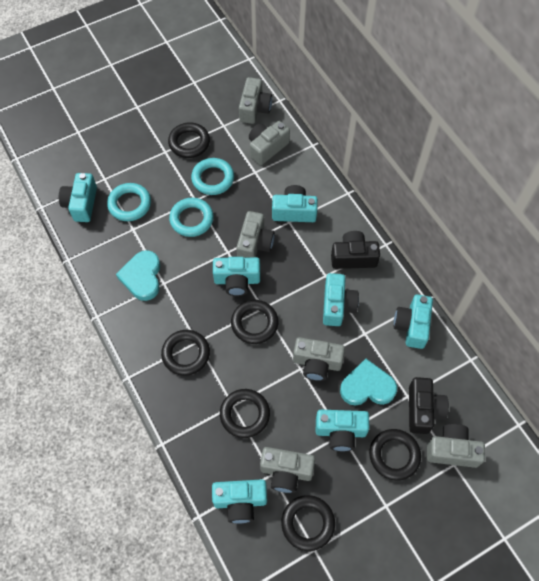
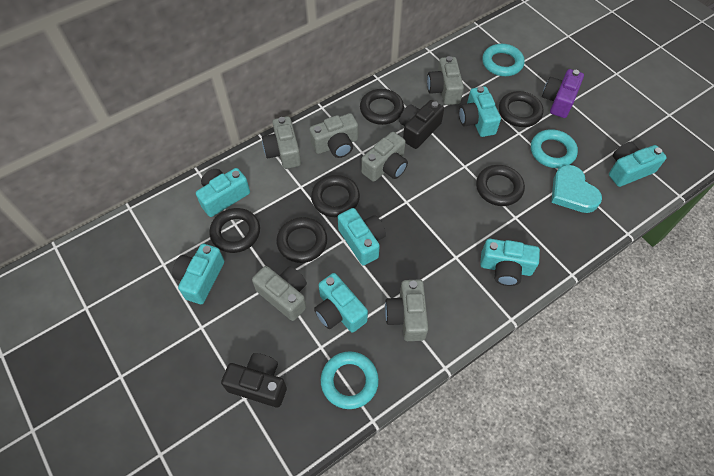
purple camera: 0 -> 1
turquoise heart: 2 -> 1

